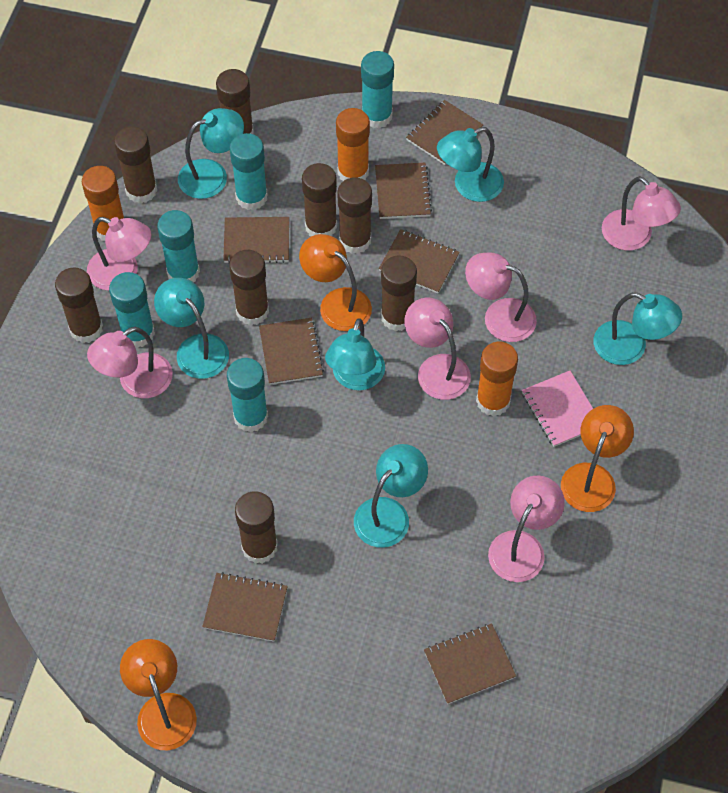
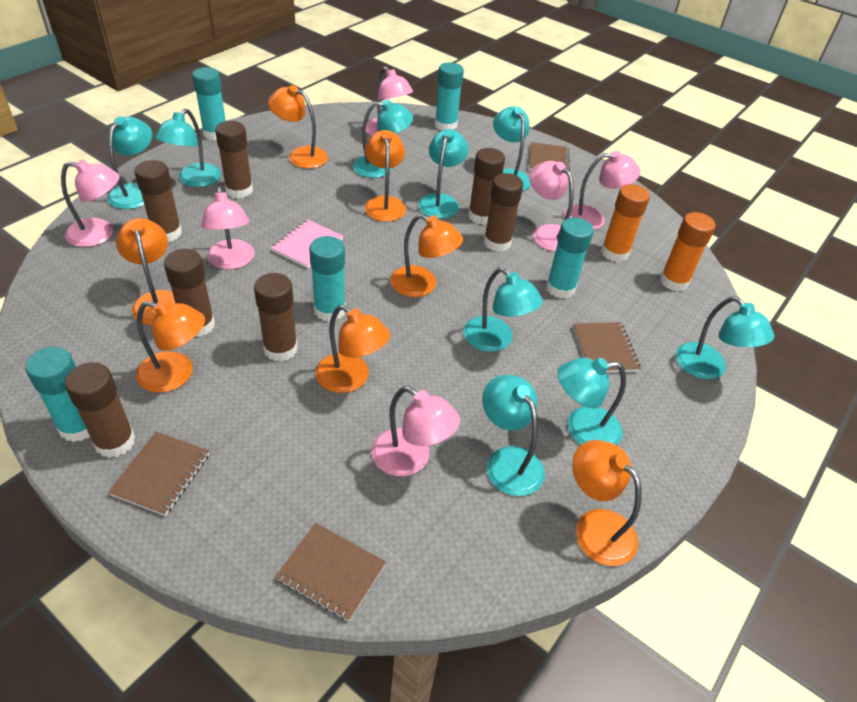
brown glue stick: 8 -> 7
brown notebook: 7 -> 4
orange glue stick: 3 -> 2
orange lamp: 3 -> 7
turquoise lamp: 6 -> 9

